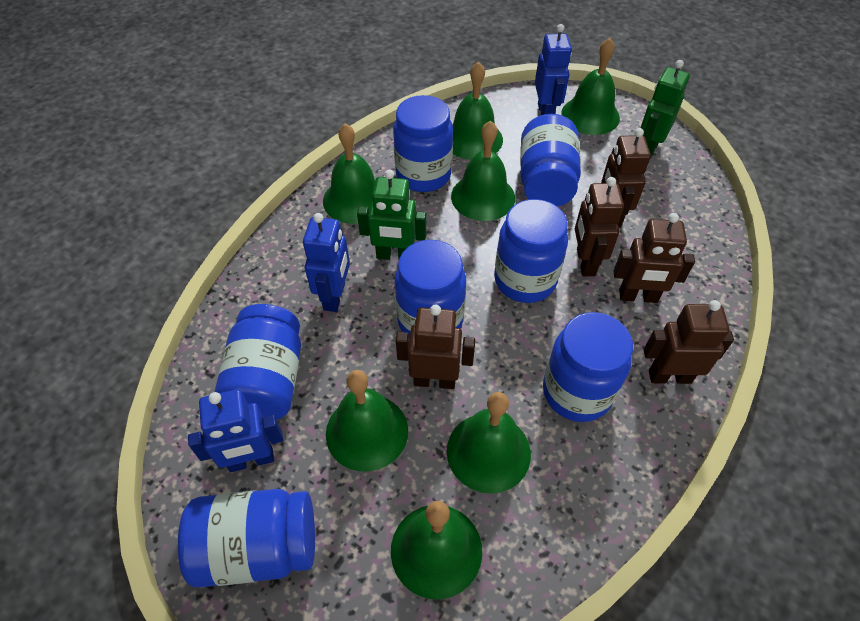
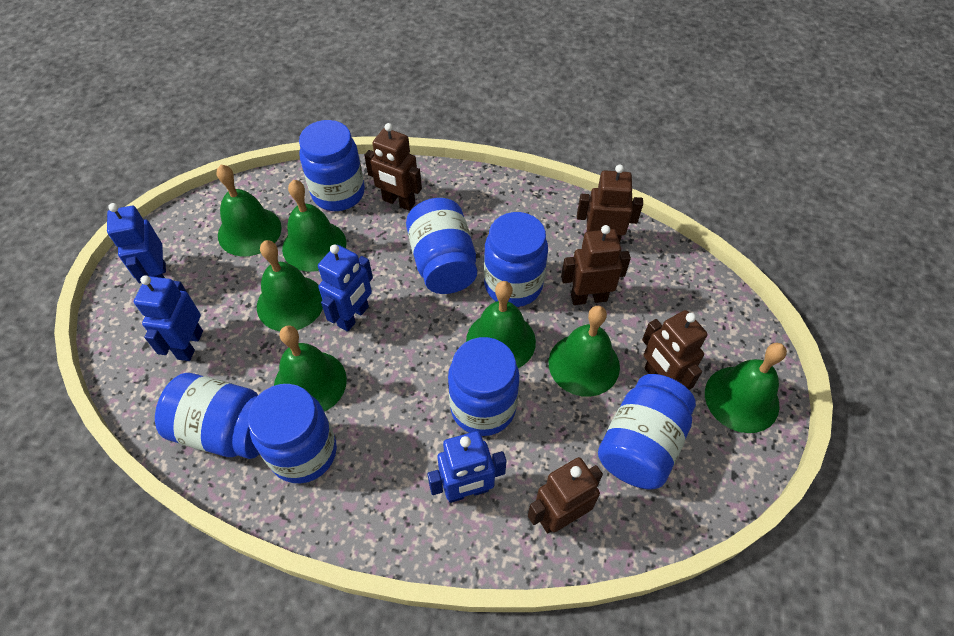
blue robot: 3 -> 4
green robot: 2 -> 0

